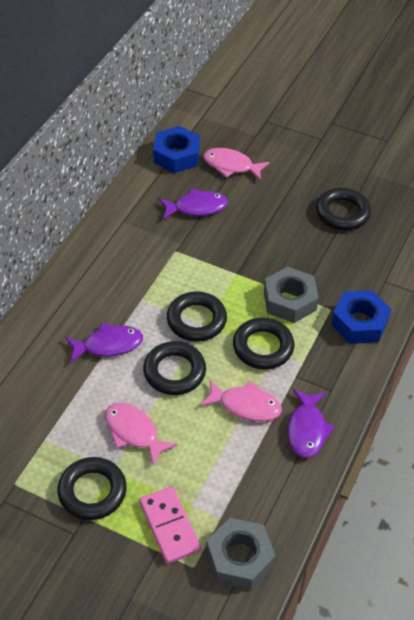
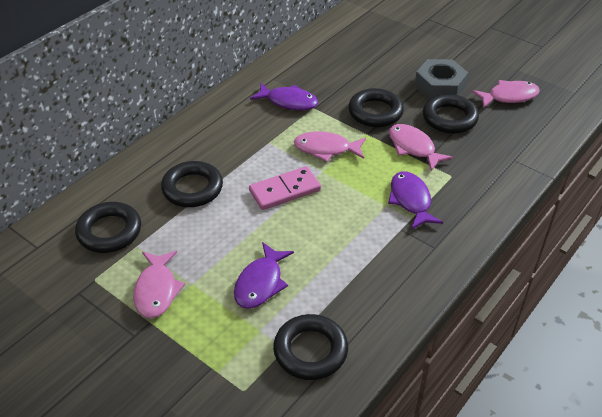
blue nut: 2 -> 0
grey nut: 2 -> 1
pink fish: 3 -> 4

